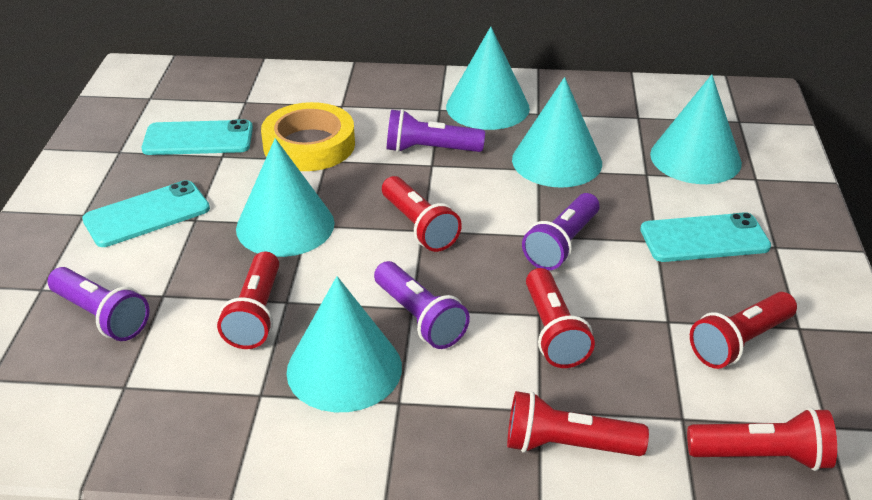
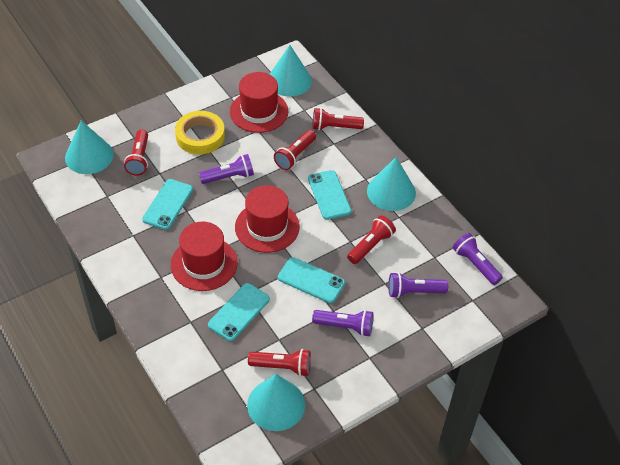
red flashlight: 6 -> 5
red hat: 0 -> 3
turquoise cone: 5 -> 4
turquoise phone: 3 -> 4

